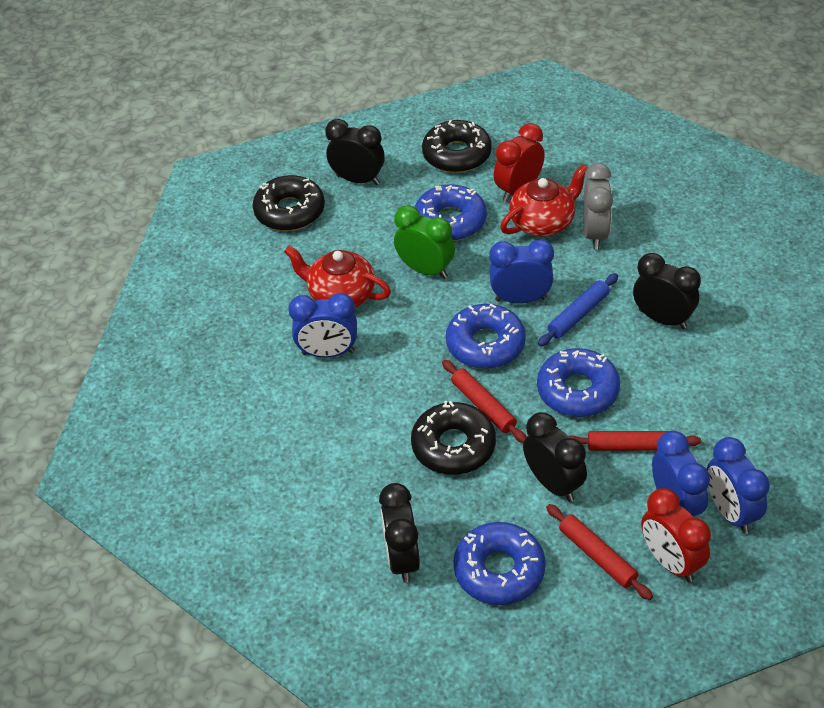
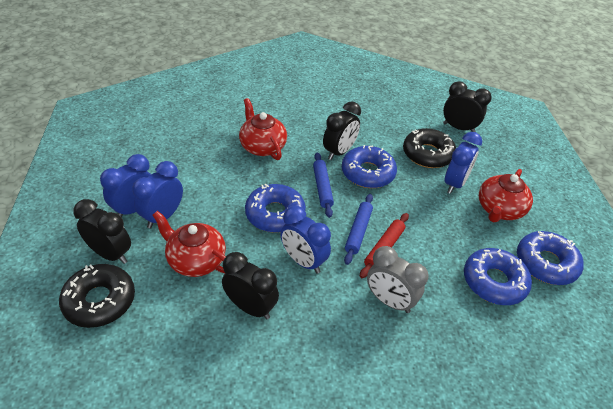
black donut: 3 -> 2
blue rolling pin: 1 -> 2
green clock: 1 -> 0
red clock: 2 -> 0
red rolling pin: 3 -> 1
red teapot: 2 -> 3

